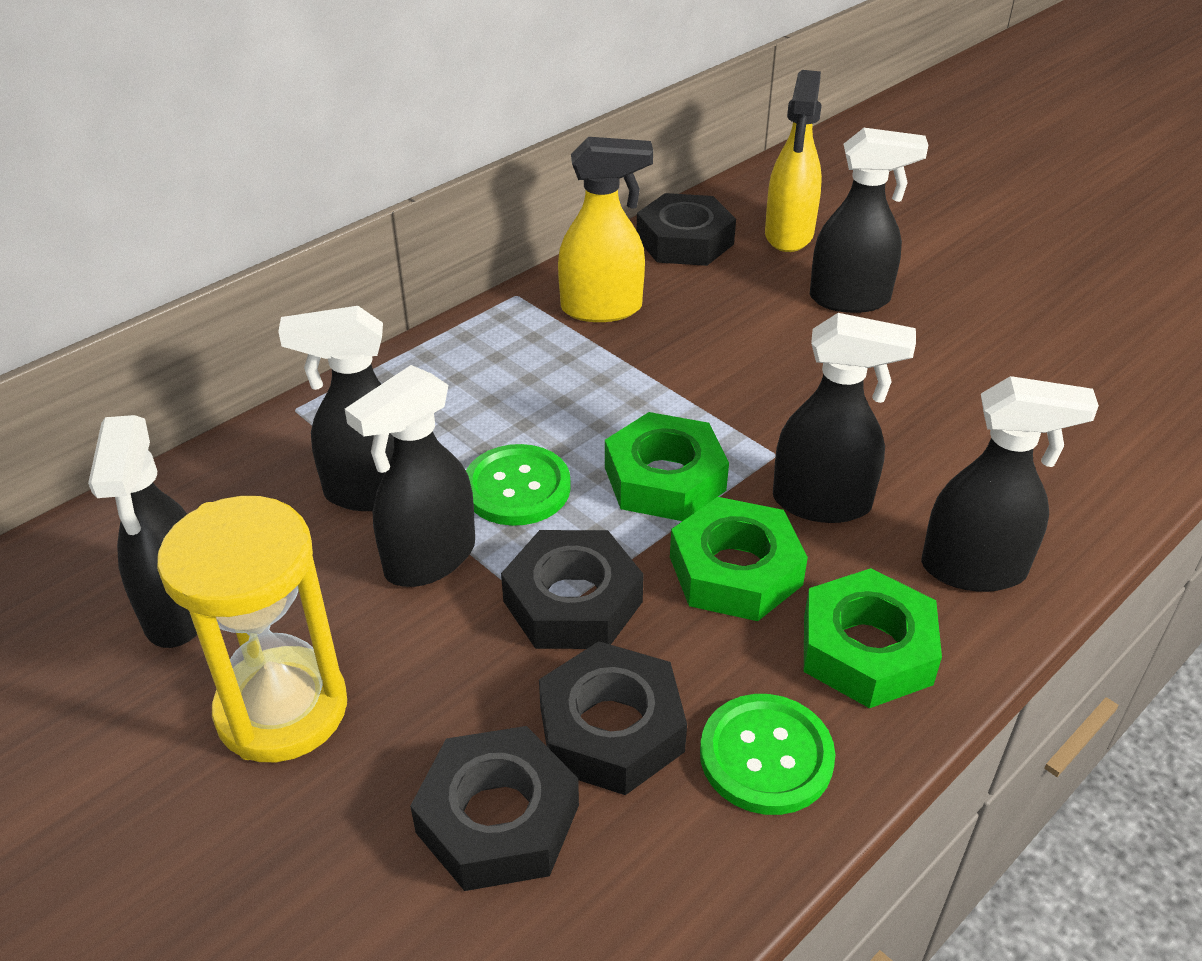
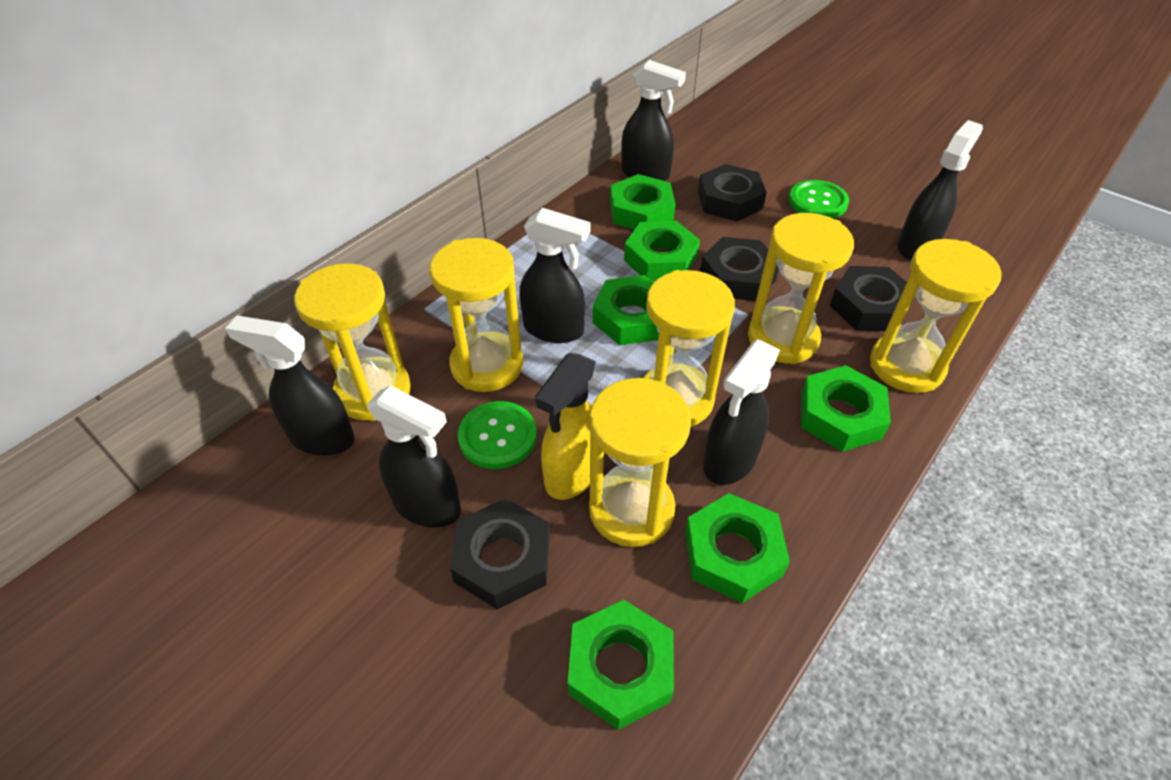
green nut: 3 -> 6
yellow hourglass: 1 -> 6
yellow spray bottle: 2 -> 1

